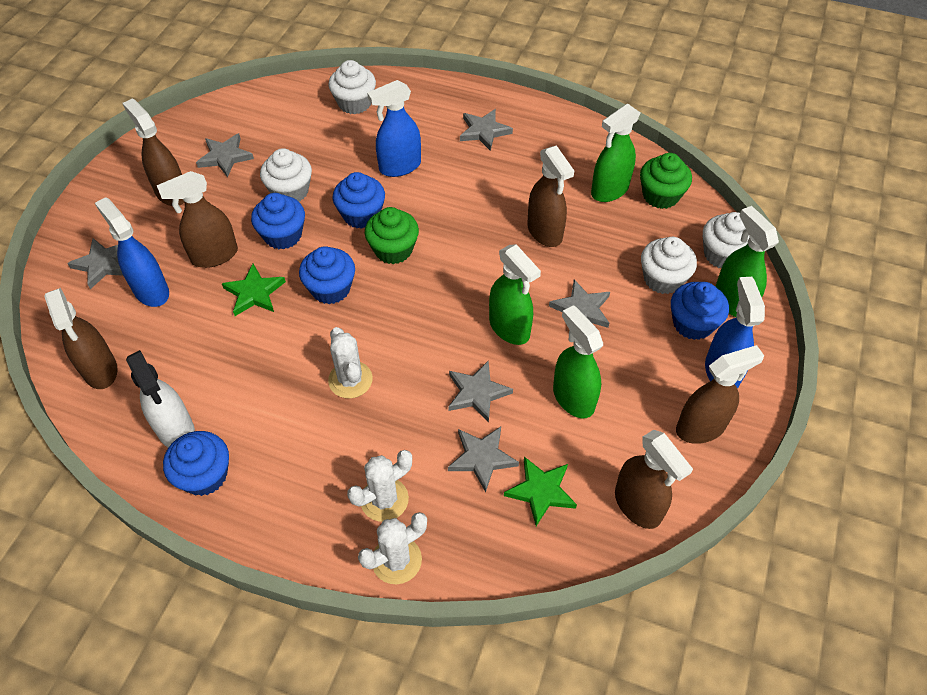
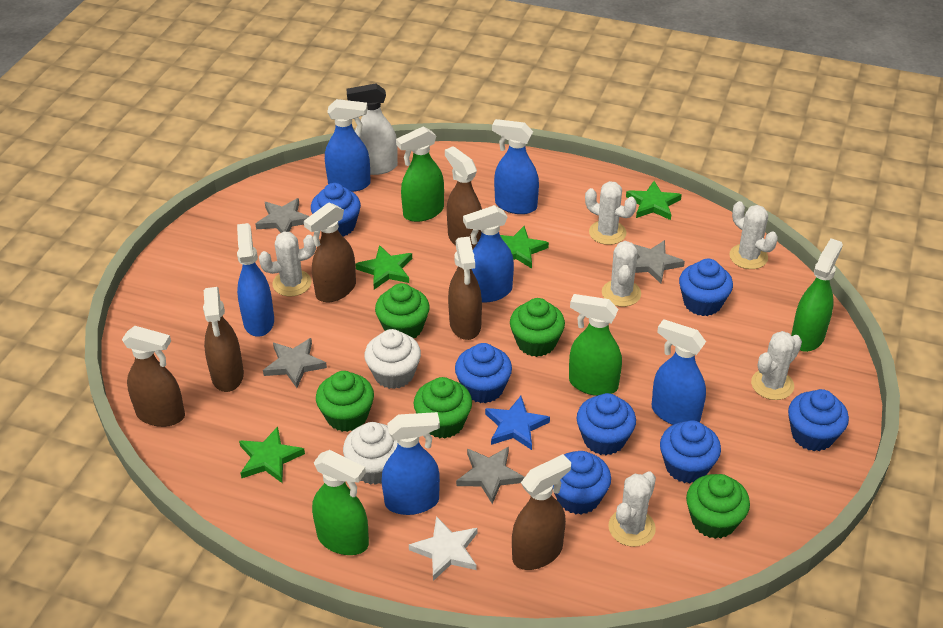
blue cupcake: 5 -> 7
blue spray bottle: 3 -> 6
blue star: 0 -> 1
green cupcake: 2 -> 5
green star: 2 -> 4
grey star: 6 -> 4
white cactus: 3 -> 6
white cupcake: 4 -> 2
white star: 0 -> 1

